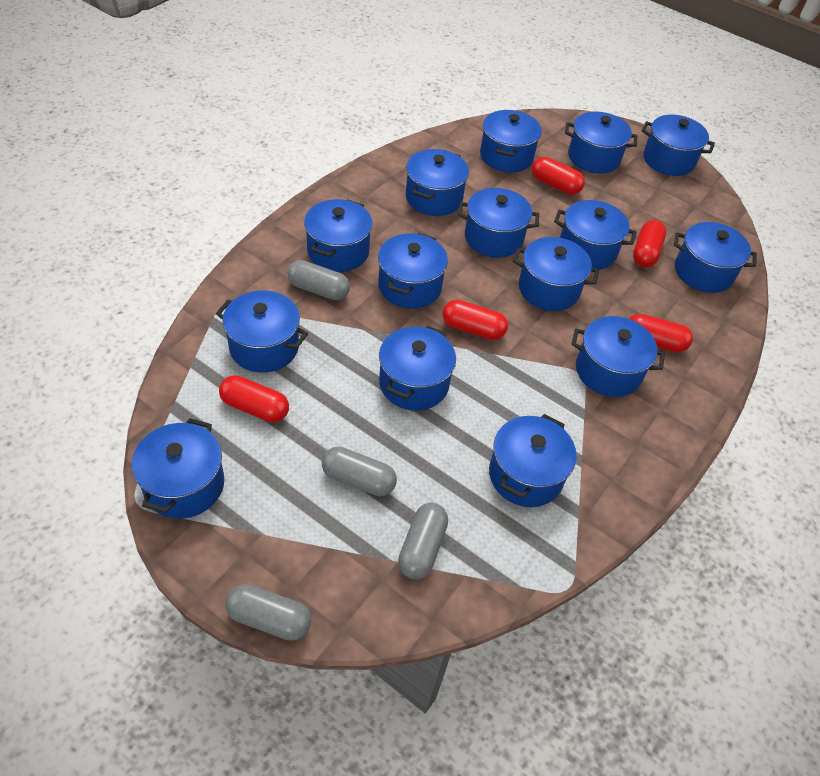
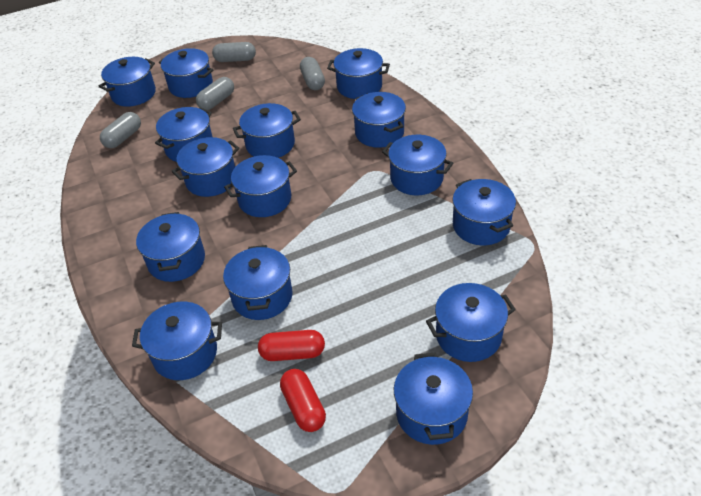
red capsule: 5 -> 2

